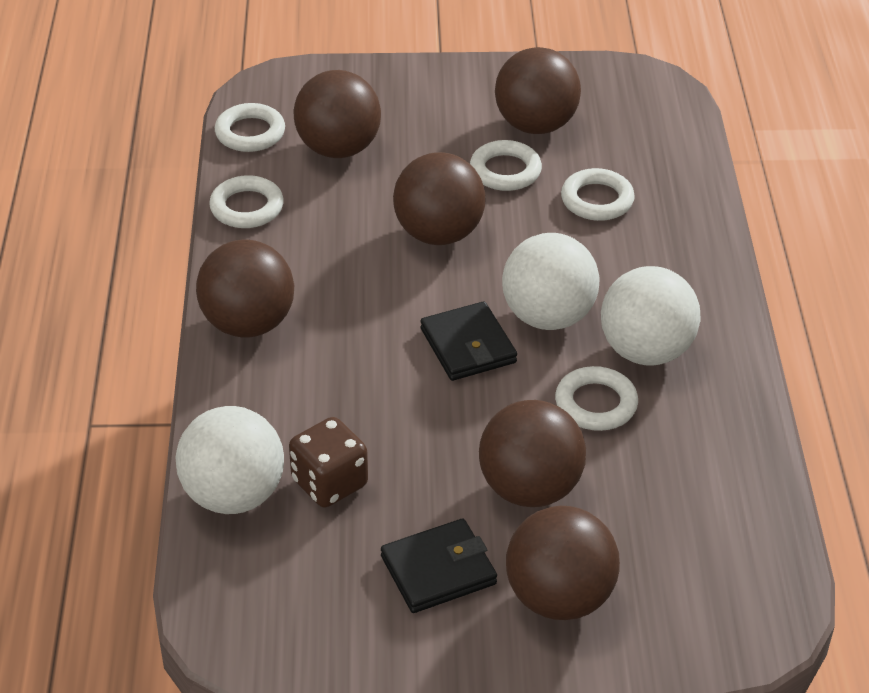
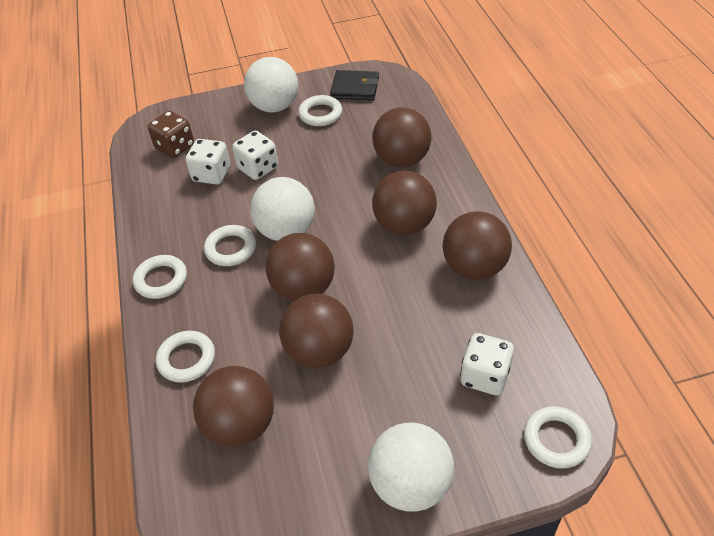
black wallet: 2 -> 1
white dice: 0 -> 3

